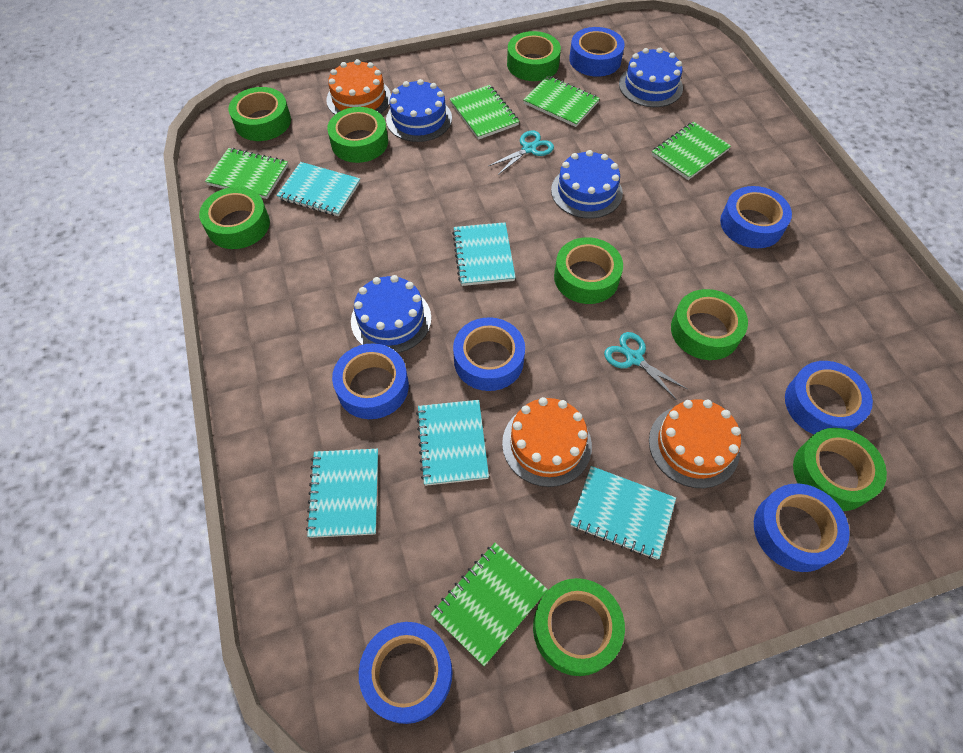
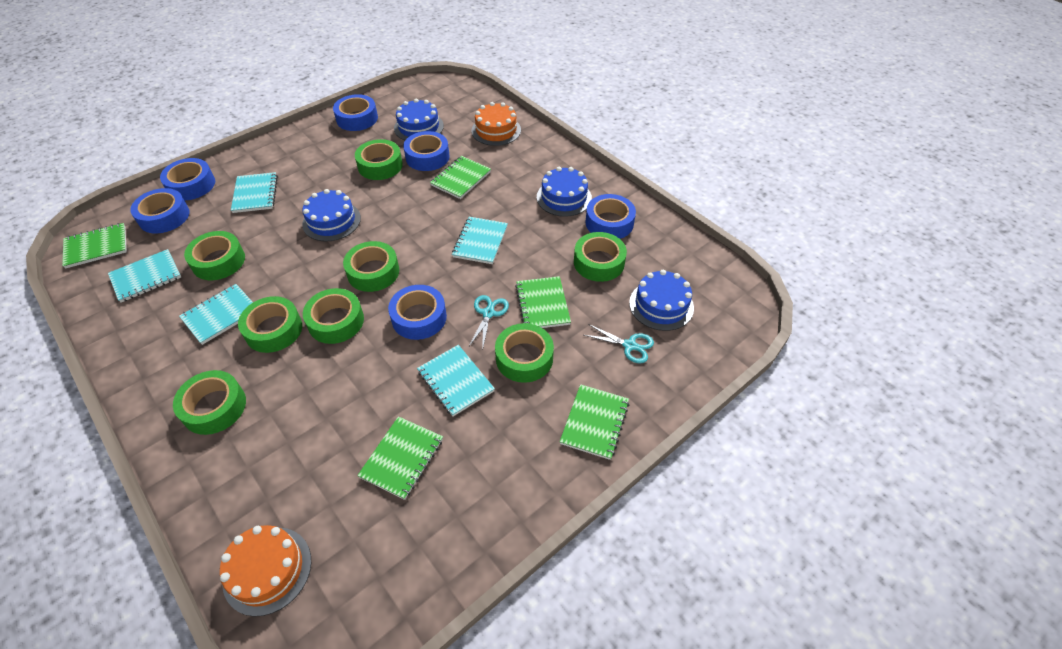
blue tape: 7 -> 6
orange cake: 3 -> 2

